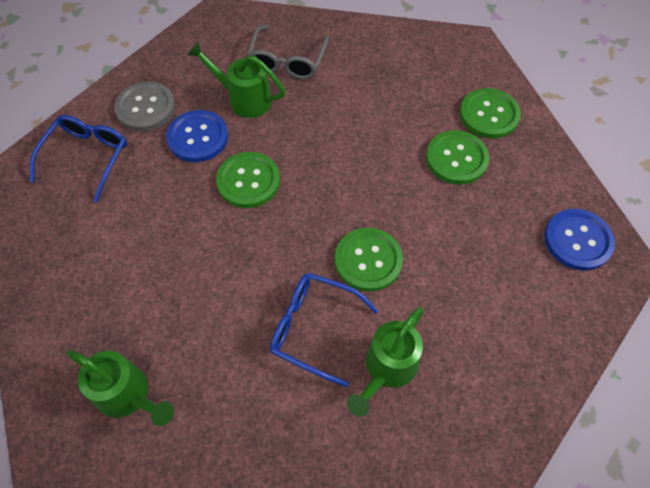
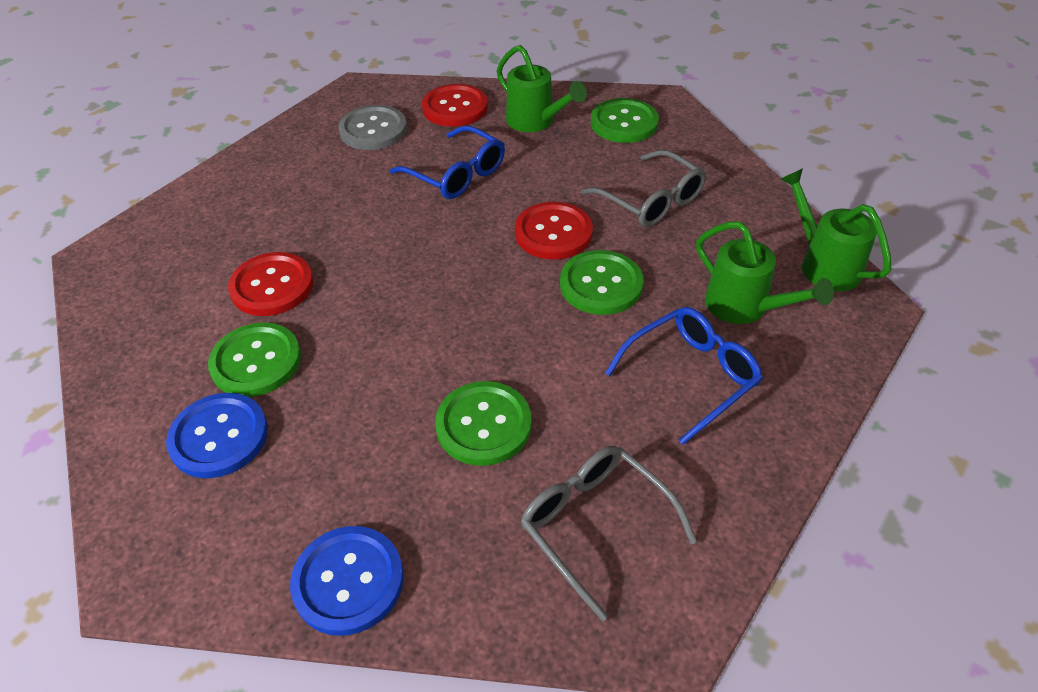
grey glasses: 1 -> 2
red button: 0 -> 3

